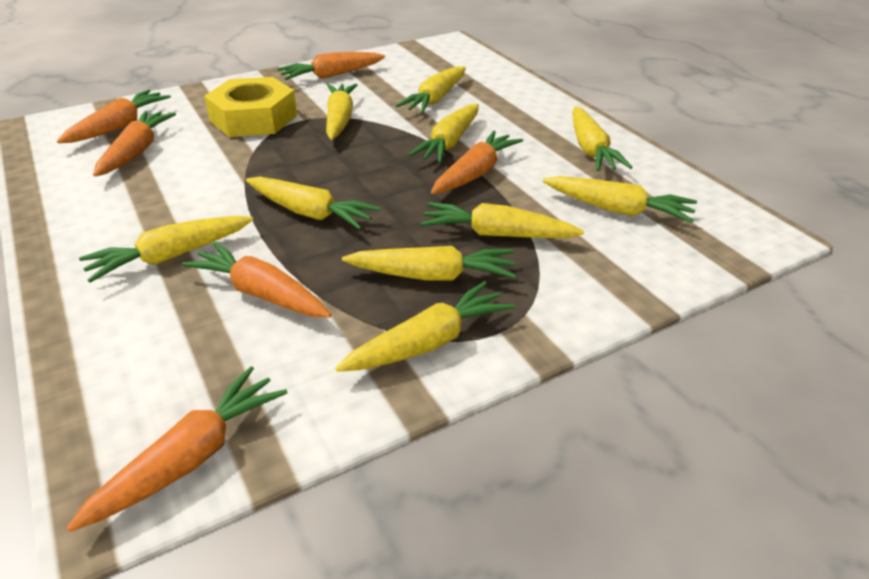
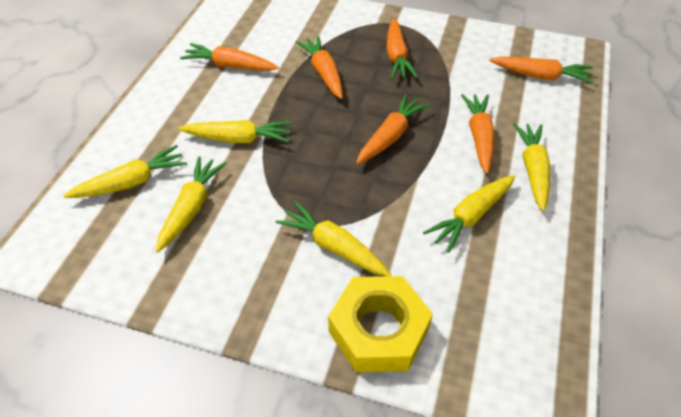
yellow carrot: 10 -> 6

